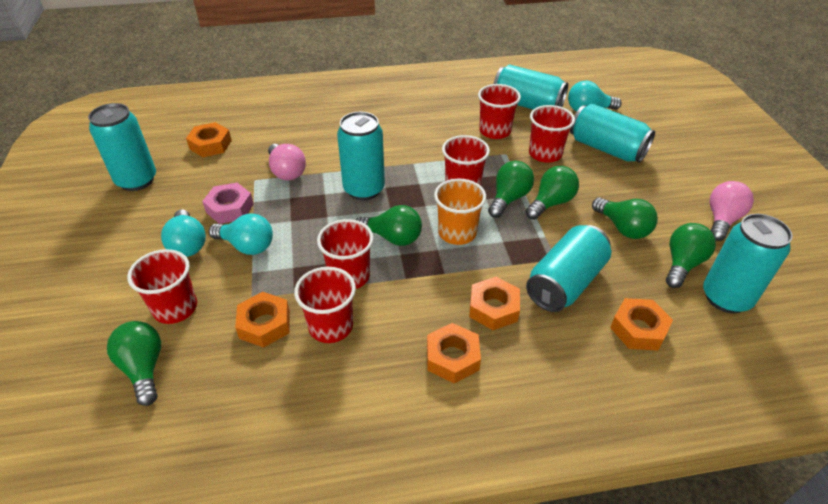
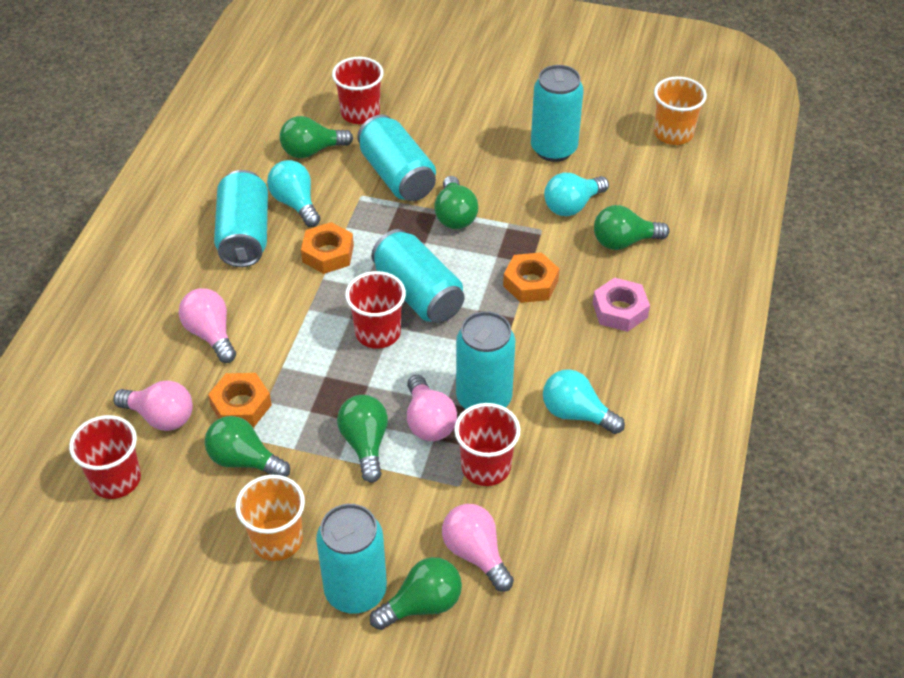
orange cup: 1 -> 2
orange nut: 5 -> 3
pink light bulb: 2 -> 4
red cup: 6 -> 4

